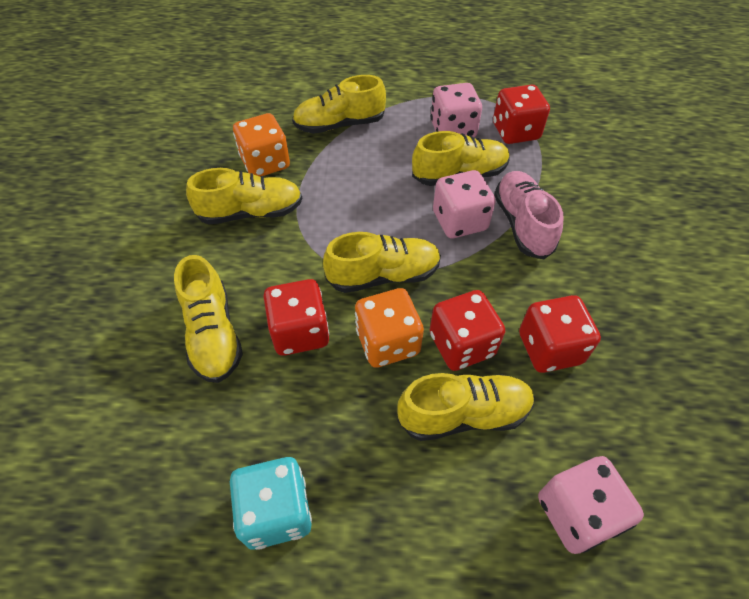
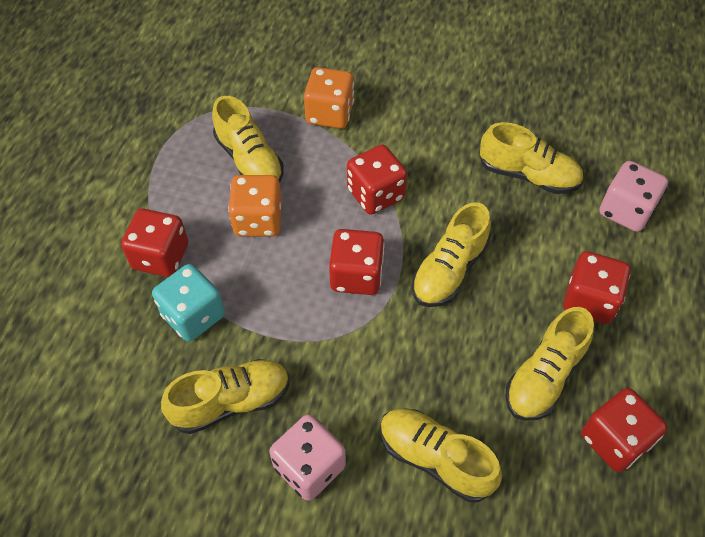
pink dice: 3 -> 2
pink shoe: 1 -> 0
red dice: 4 -> 5

